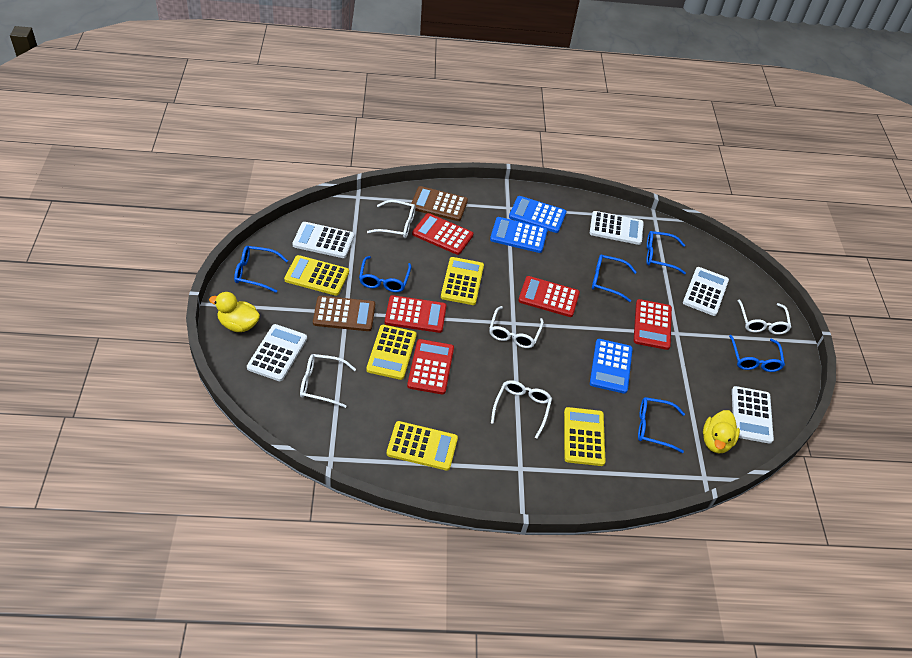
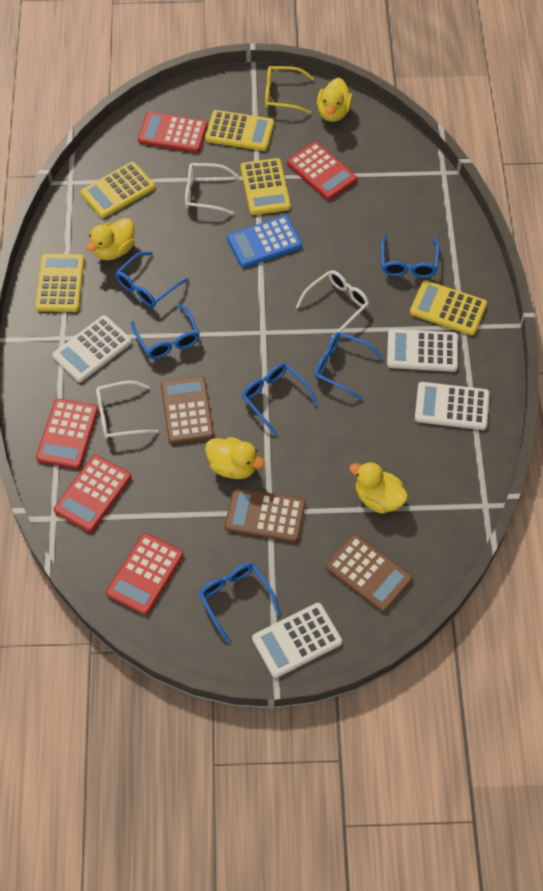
blue calculator: 3 -> 1
brown calculator: 2 -> 3
white calculator: 5 -> 4
white glasses: 5 -> 3
yellow duck: 2 -> 4
yellow glasses: 0 -> 1

